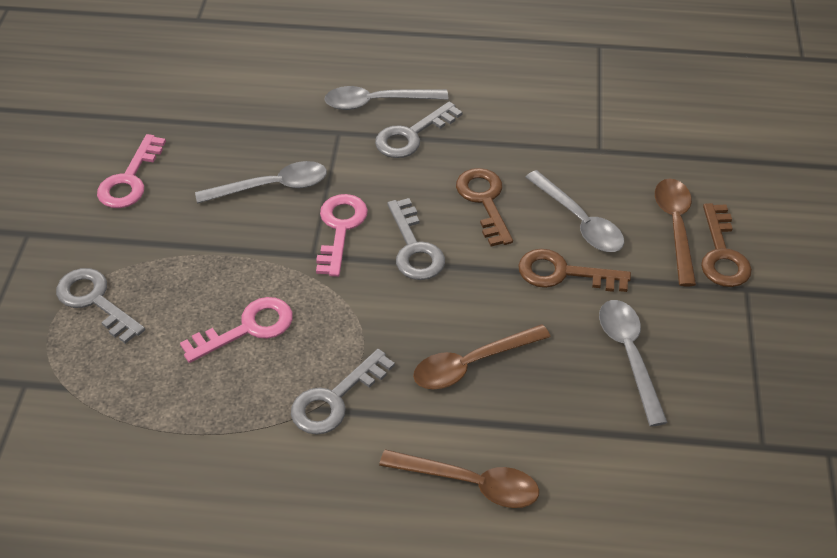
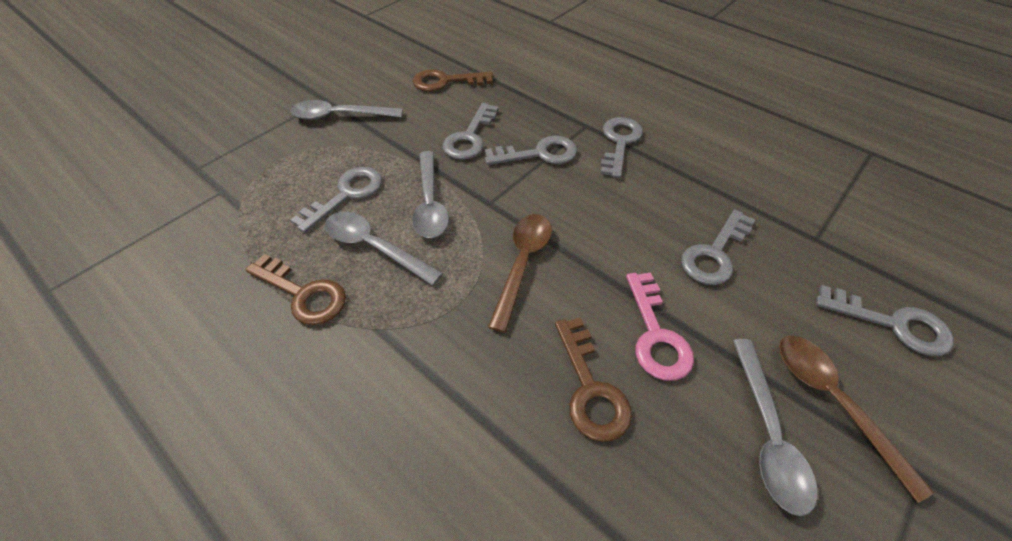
brown spoon: 3 -> 2
grey key: 4 -> 6
pink key: 3 -> 1

